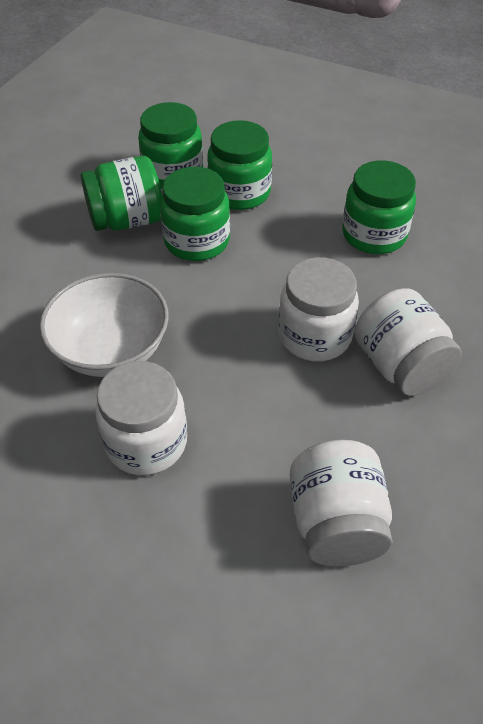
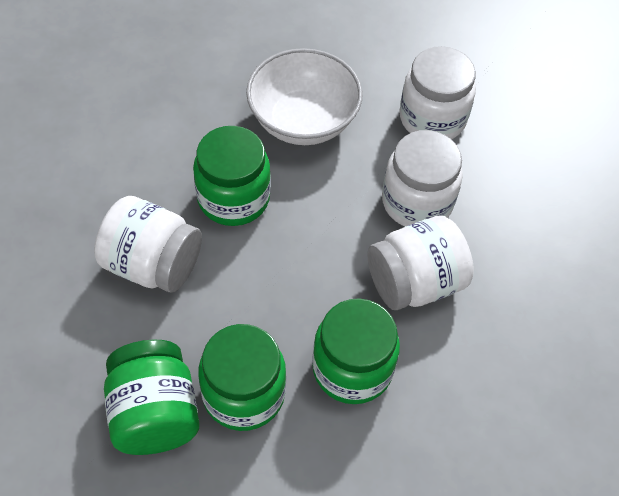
green jar: 5 -> 4

